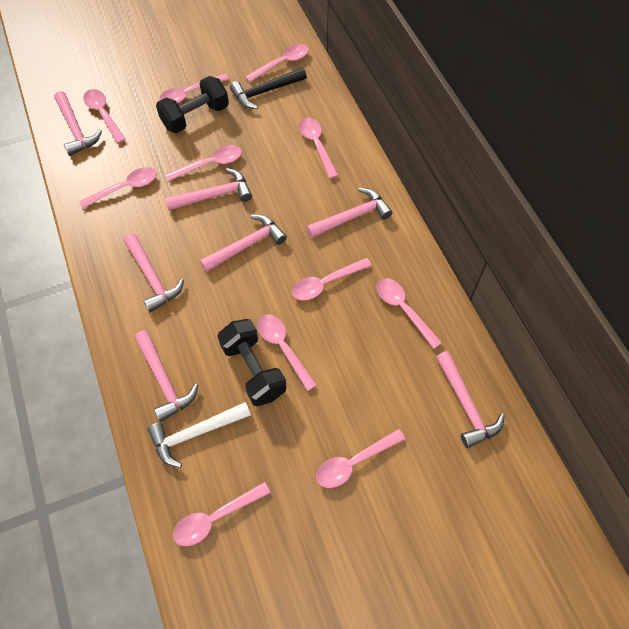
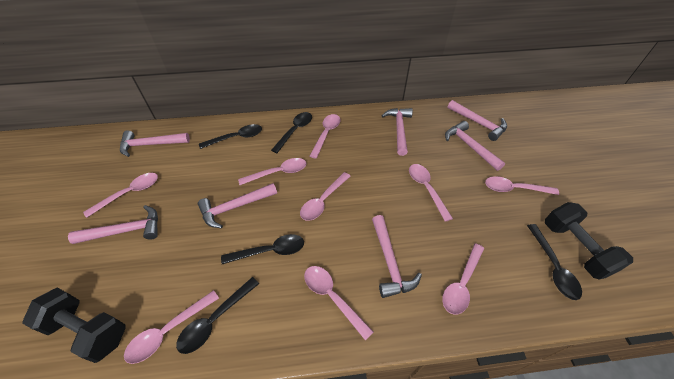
black hammer: 1 -> 0
black spoon: 0 -> 5
pink spoon: 11 -> 9
white hammer: 1 -> 0

